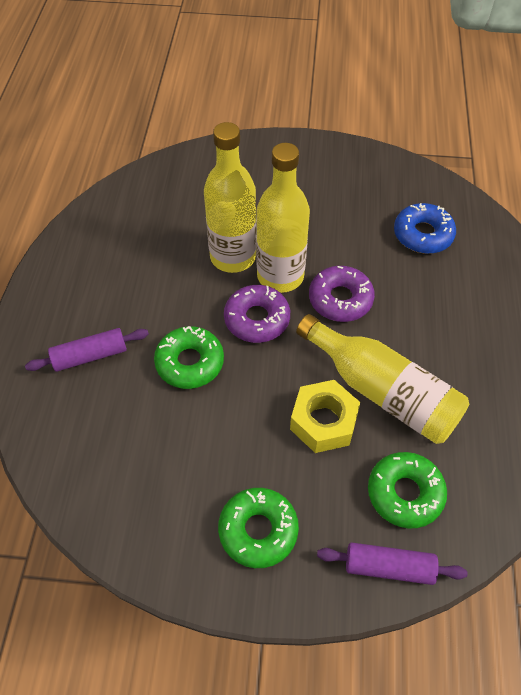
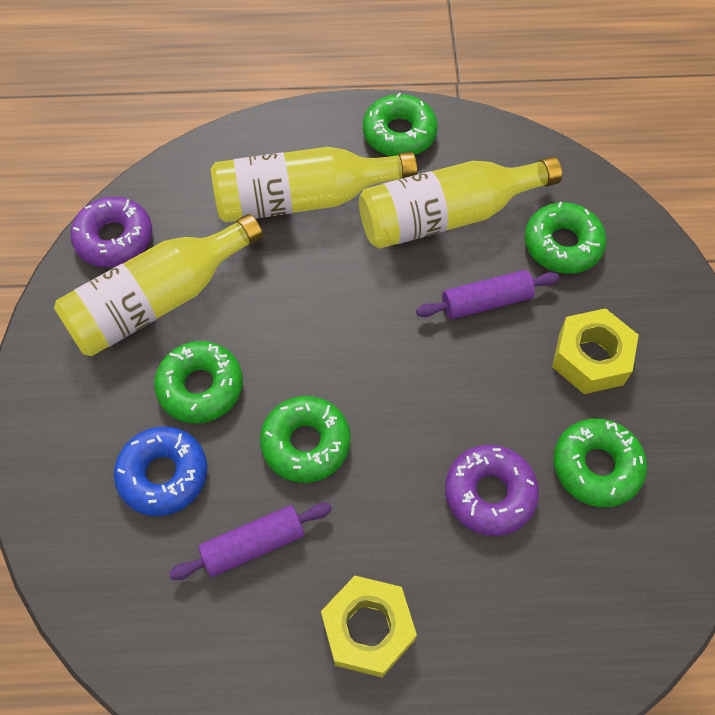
green donut: 3 -> 5
yellow nut: 1 -> 2

